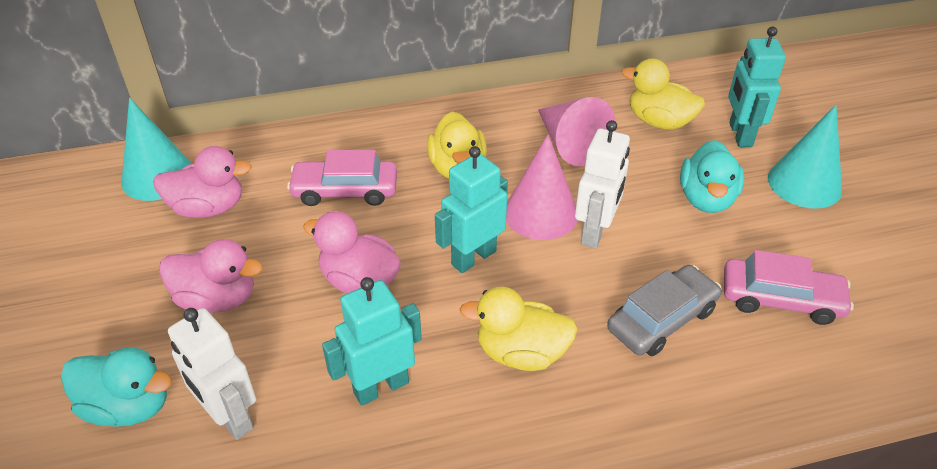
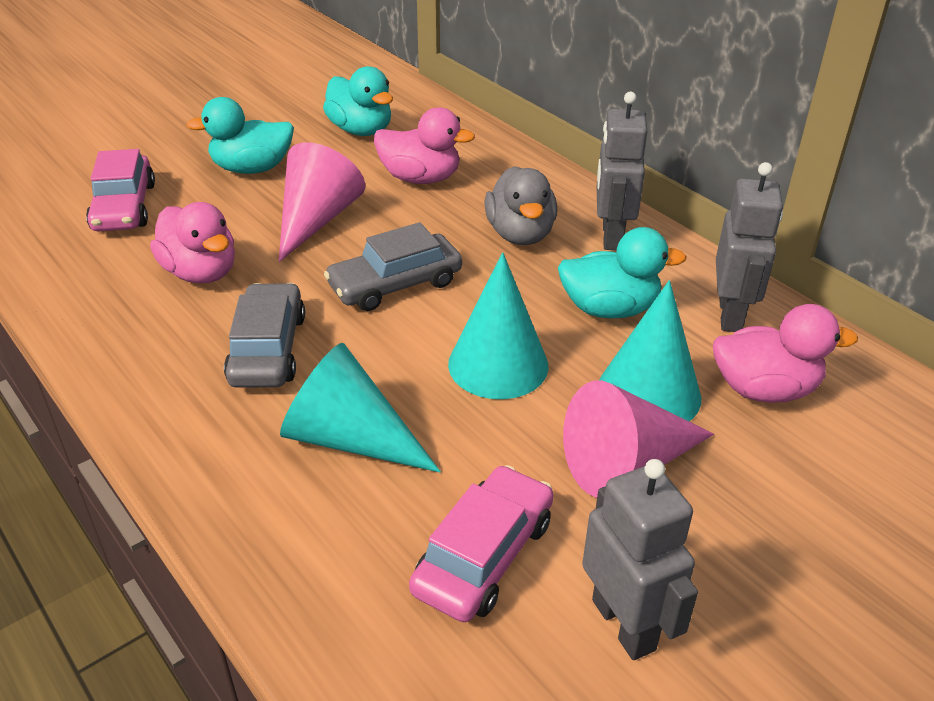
grey car: 1 -> 2
grey duck: 0 -> 1
grey robot: 0 -> 3
turquoise cone: 2 -> 3
turquoise duck: 2 -> 3
turquoise robot: 3 -> 0
white robot: 2 -> 0
yellow duck: 3 -> 0

